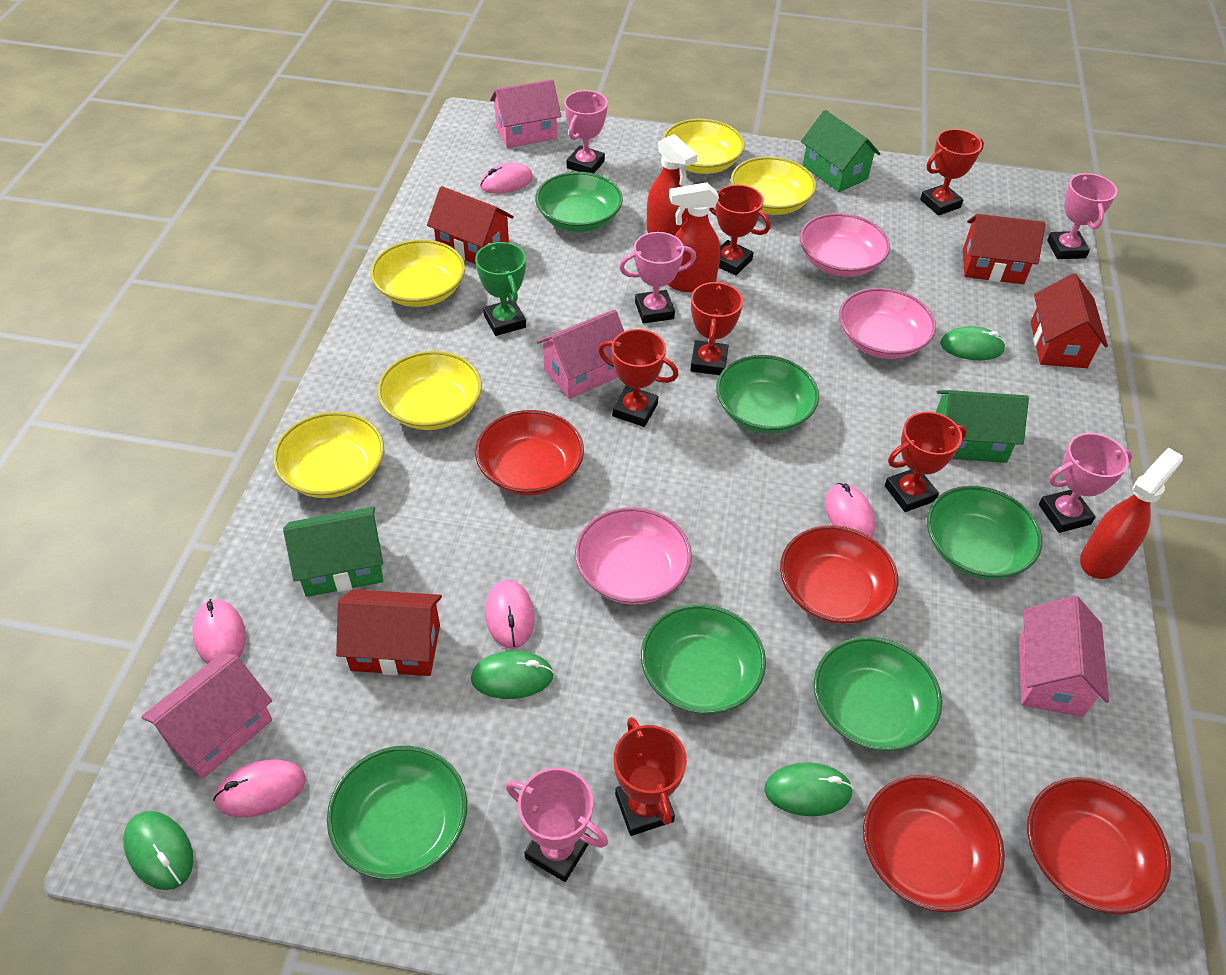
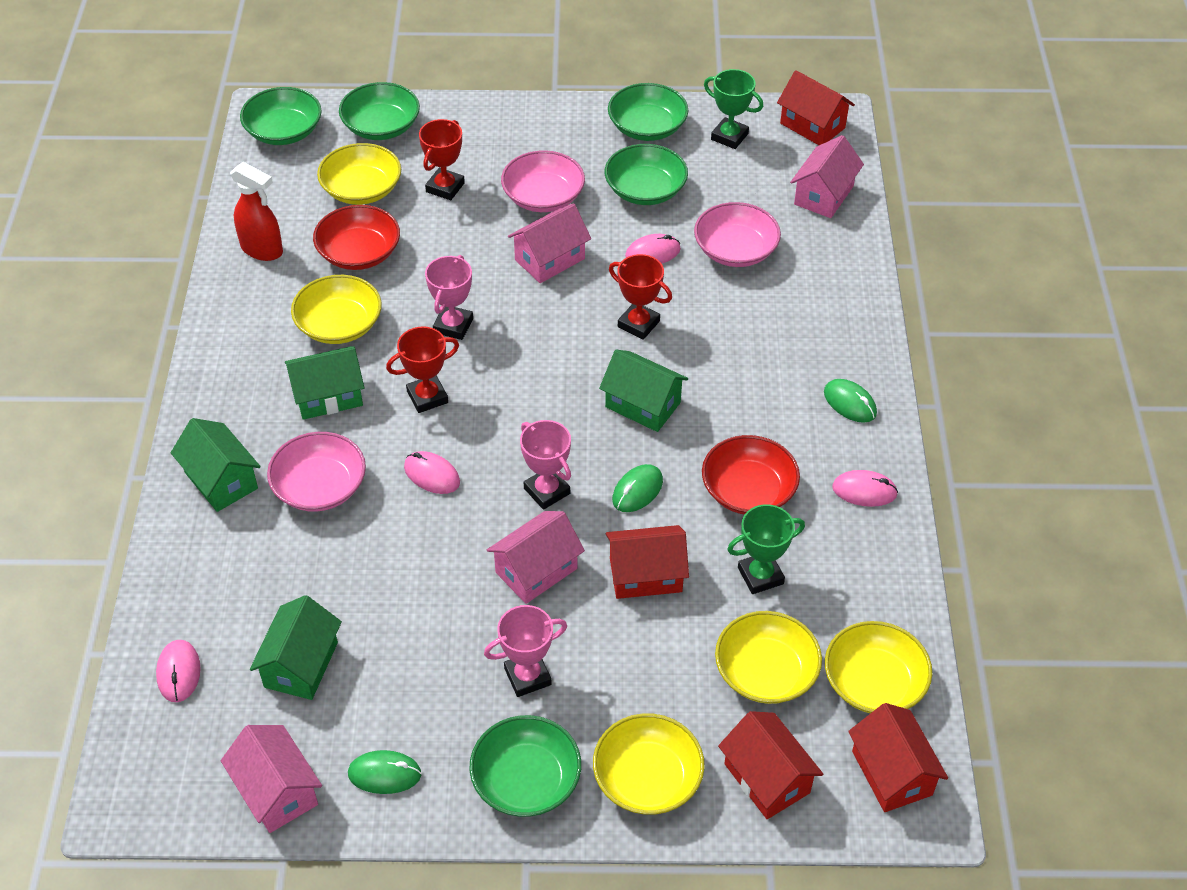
green bowl: 6 -> 5
green house: 3 -> 4
green mouse: 4 -> 3
green trophy: 1 -> 2
pink mouse: 5 -> 4
pink trophy: 5 -> 3
red bowl: 4 -> 2
red spray bottle: 3 -> 1
red trophy: 6 -> 3

